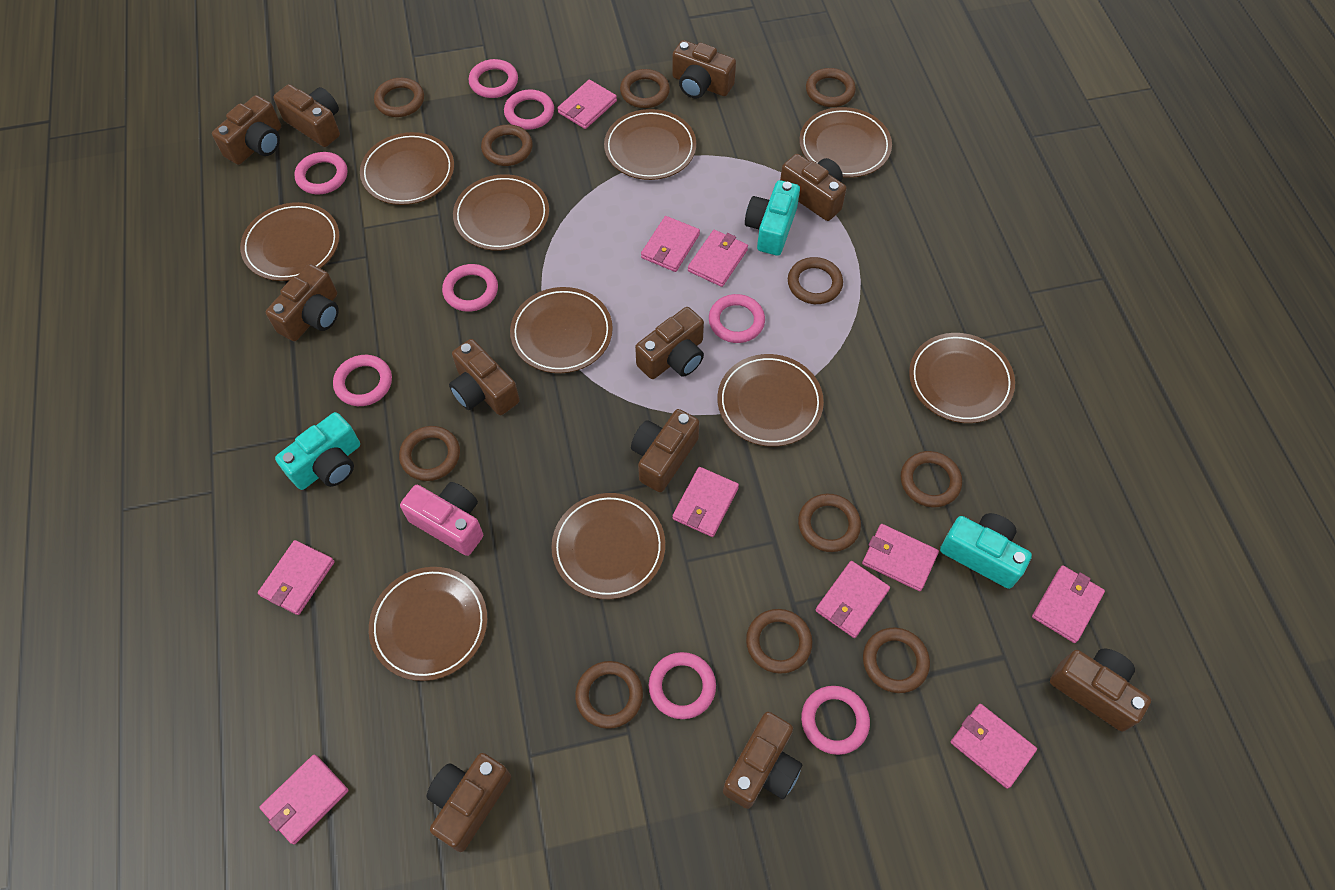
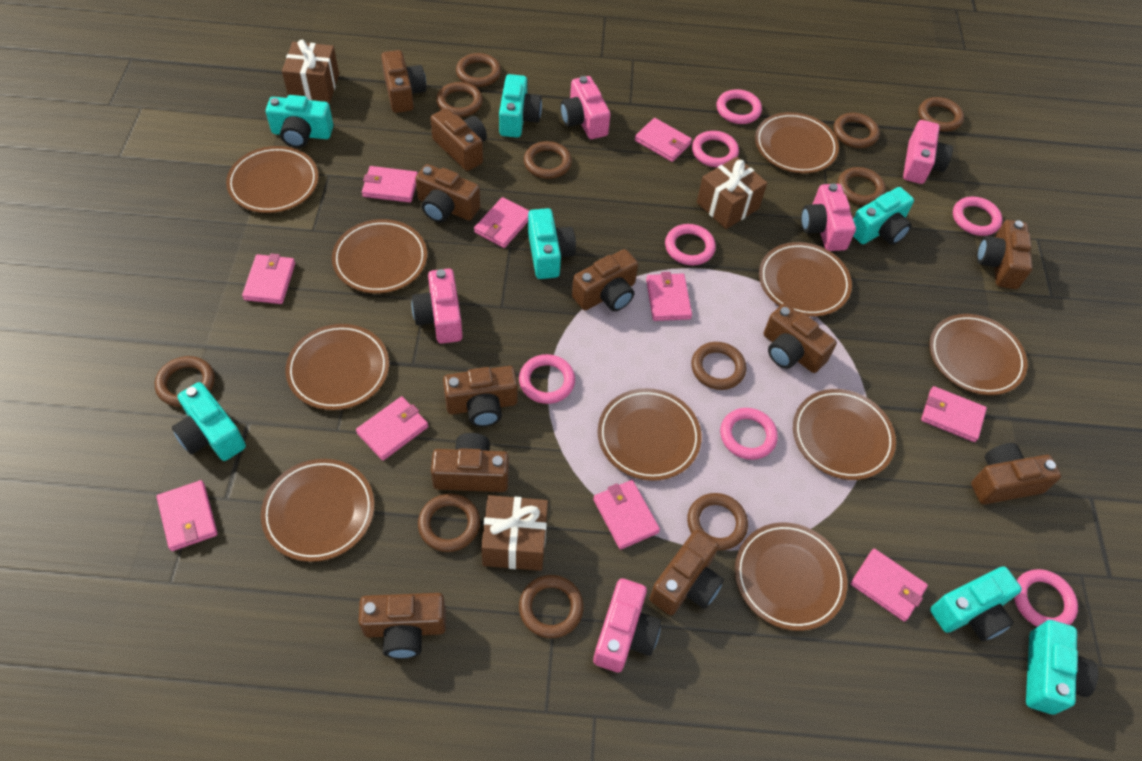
brown gift: 0 -> 3
pink camera: 1 -> 5
pink ring: 8 -> 7
turquoise camera: 3 -> 7

